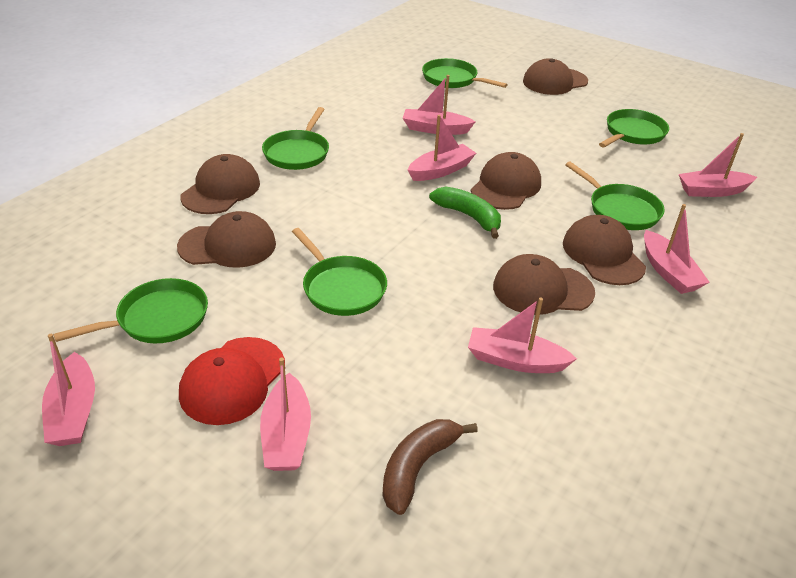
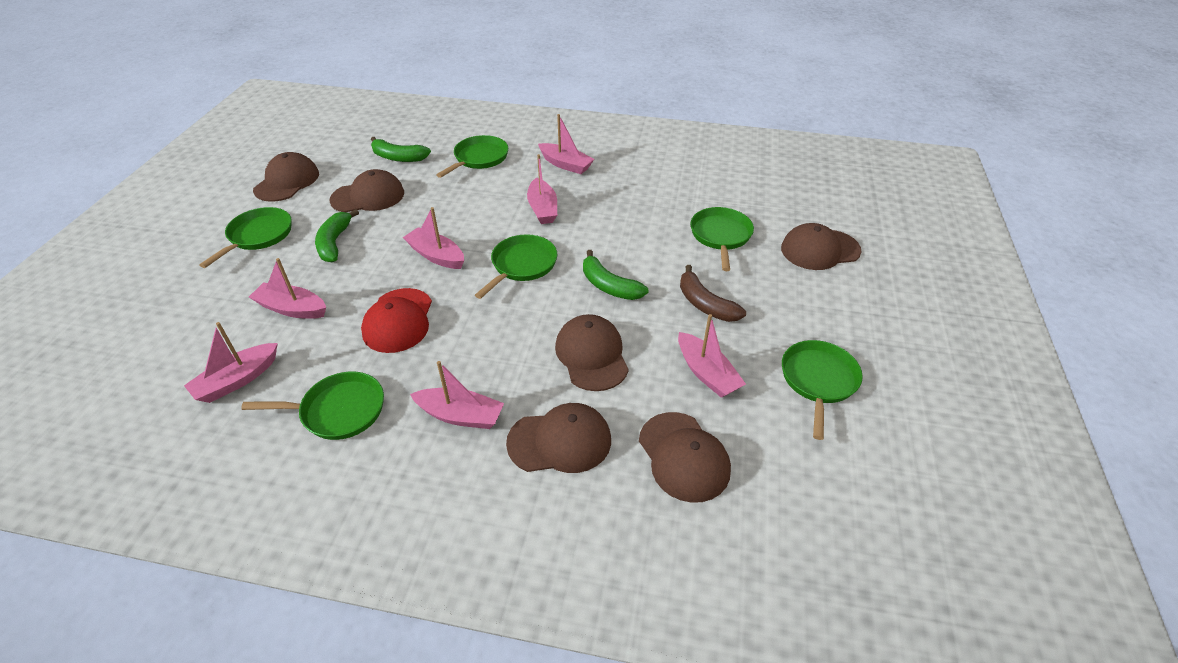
green banana: 1 -> 3

